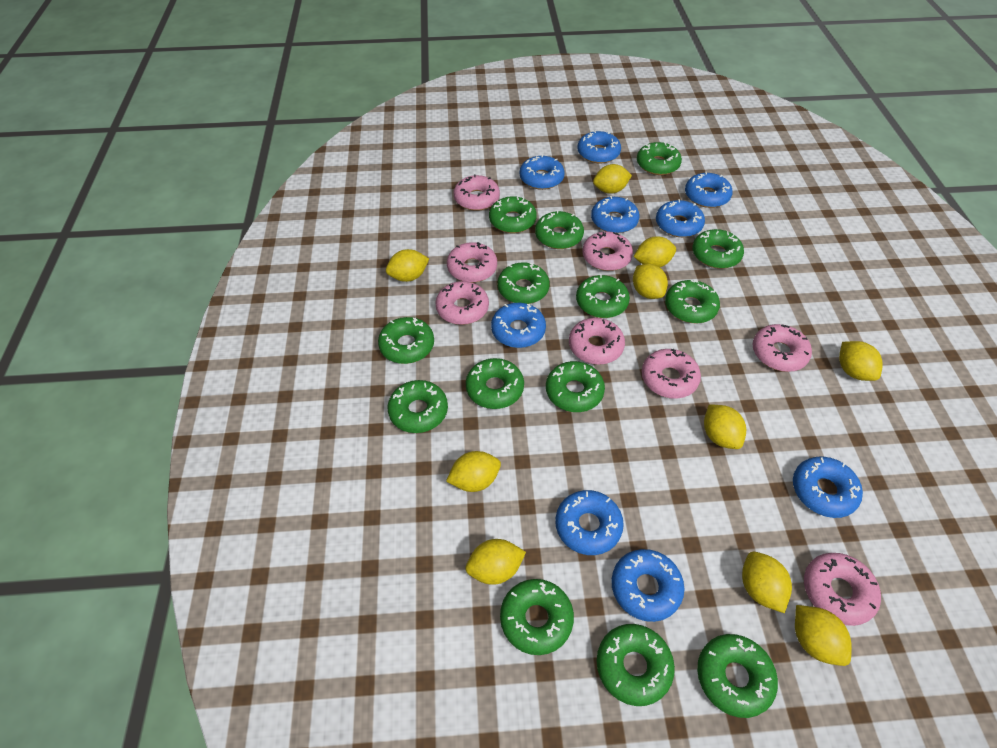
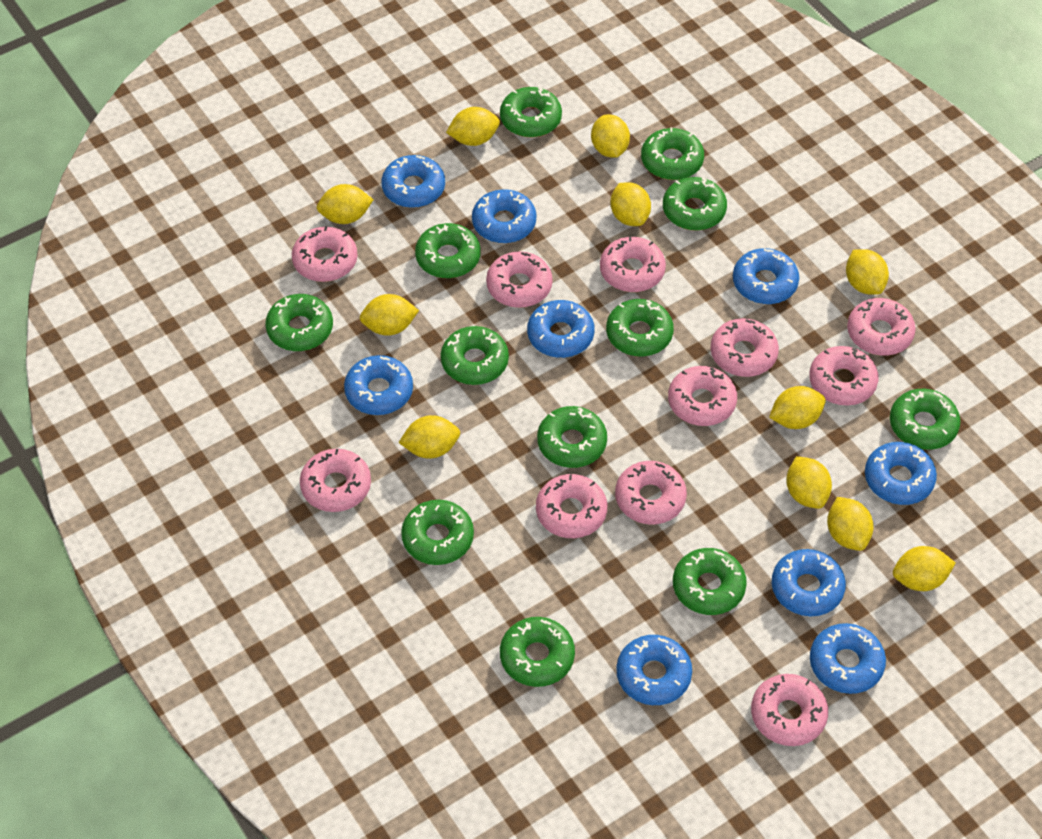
green donut: 14 -> 12
pink donut: 8 -> 11
yellow lemon: 10 -> 11

